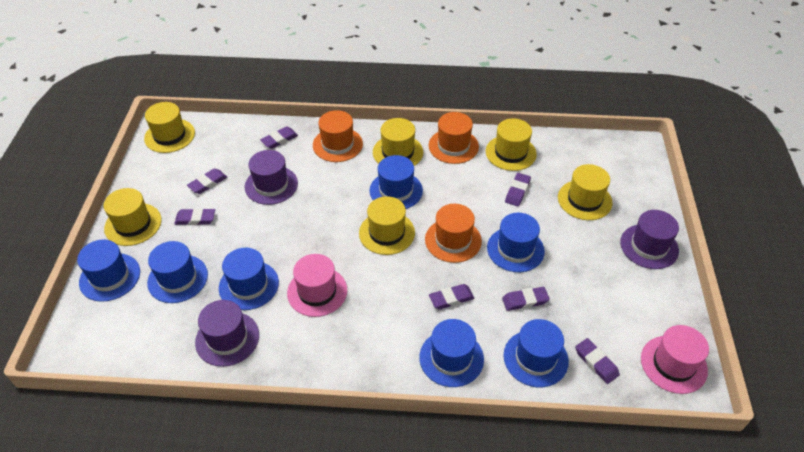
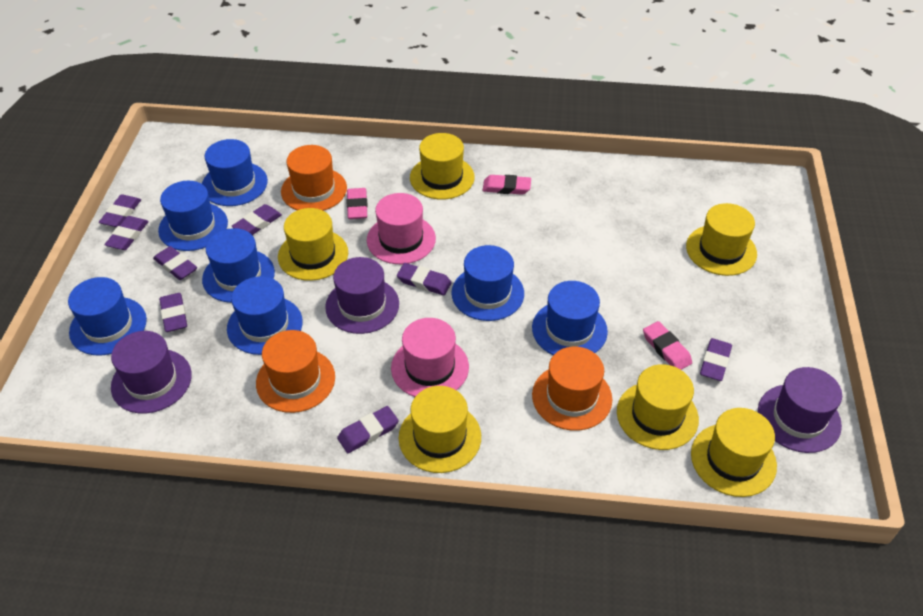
pink eraser: 0 -> 3
purple eraser: 7 -> 8

